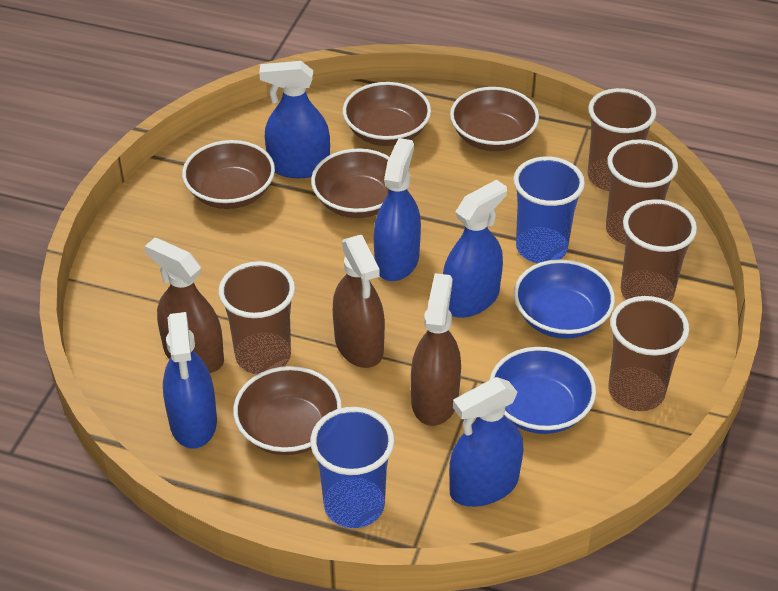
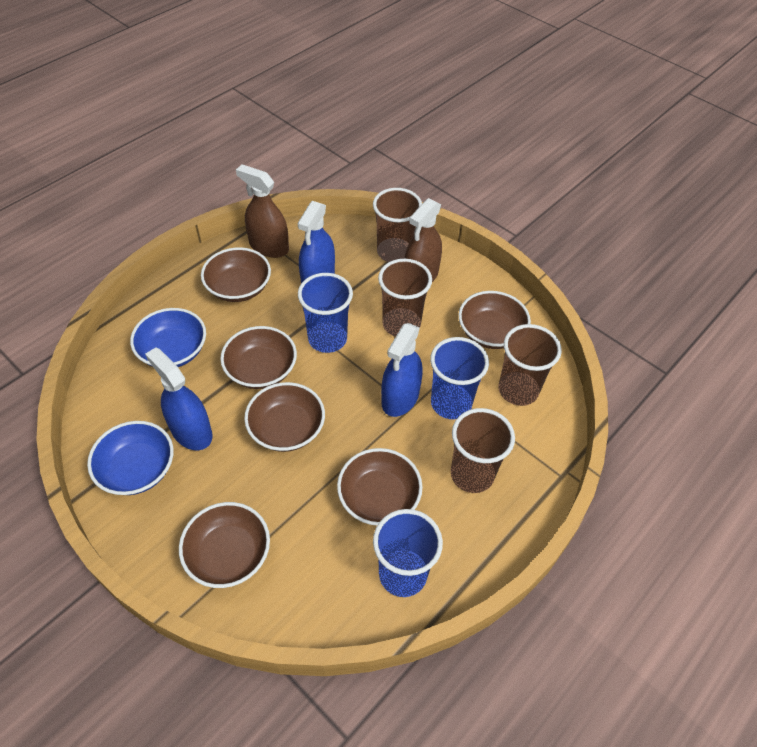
blue cup: 2 -> 3
blue spray bottle: 5 -> 3
brown bowl: 5 -> 6
brown cup: 5 -> 4
brown spray bottle: 3 -> 2

